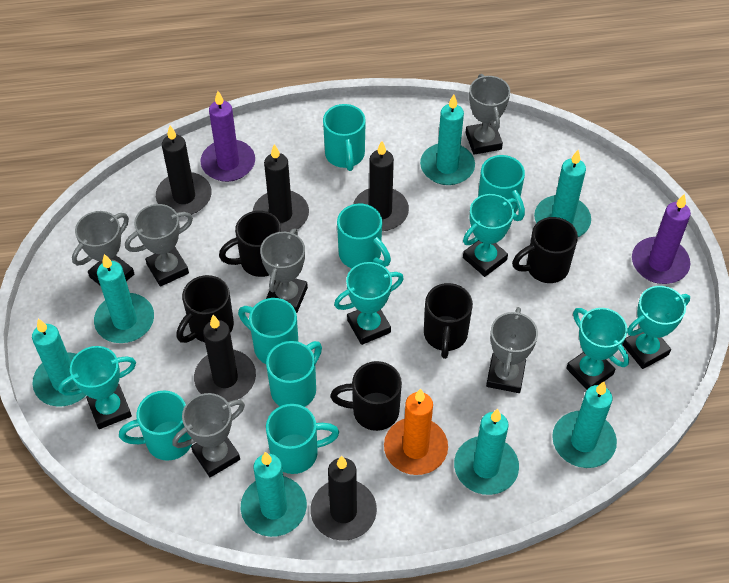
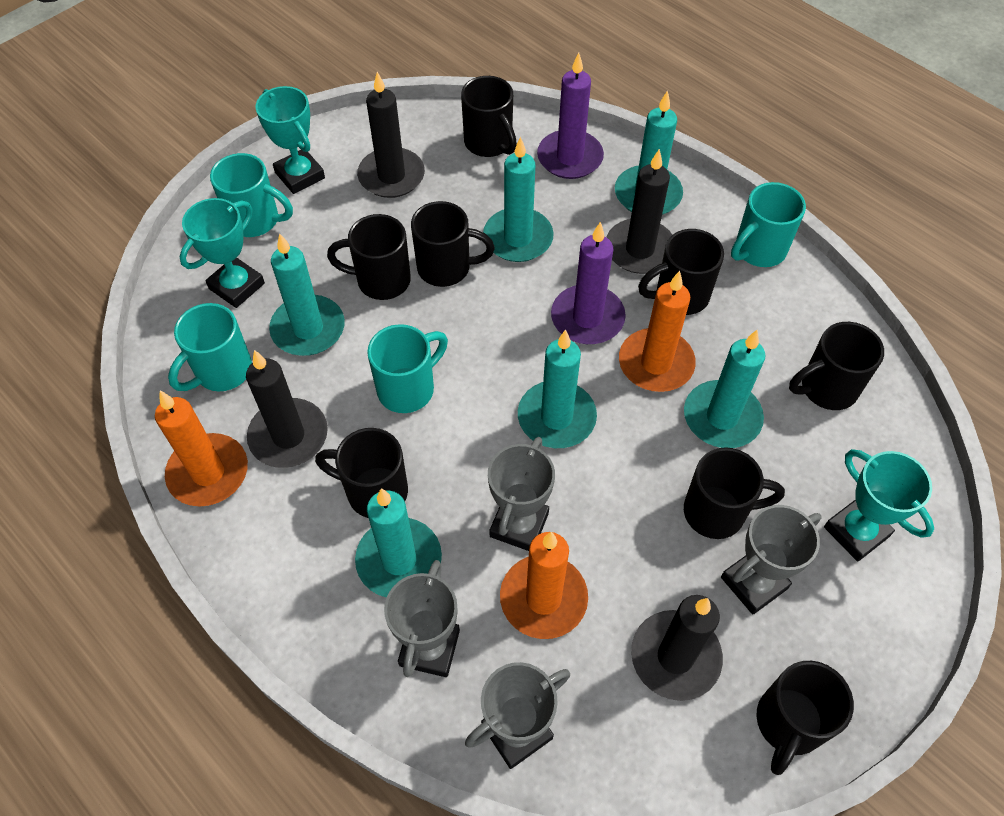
black candle: 5 -> 4
black mug: 5 -> 8
grey trophy: 6 -> 4
orange candle: 1 -> 3
turquoise candle: 7 -> 6
turquoise mug: 7 -> 4
turquoise trophy: 5 -> 3

